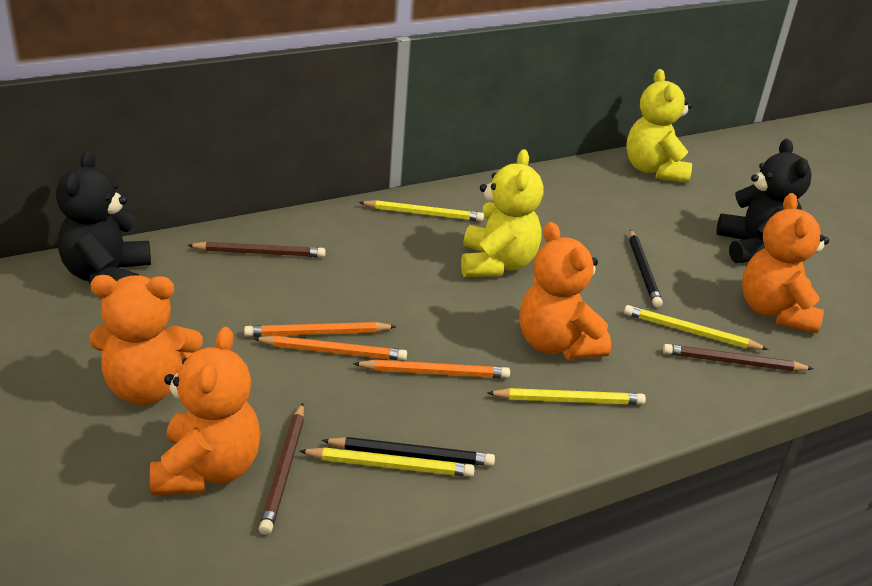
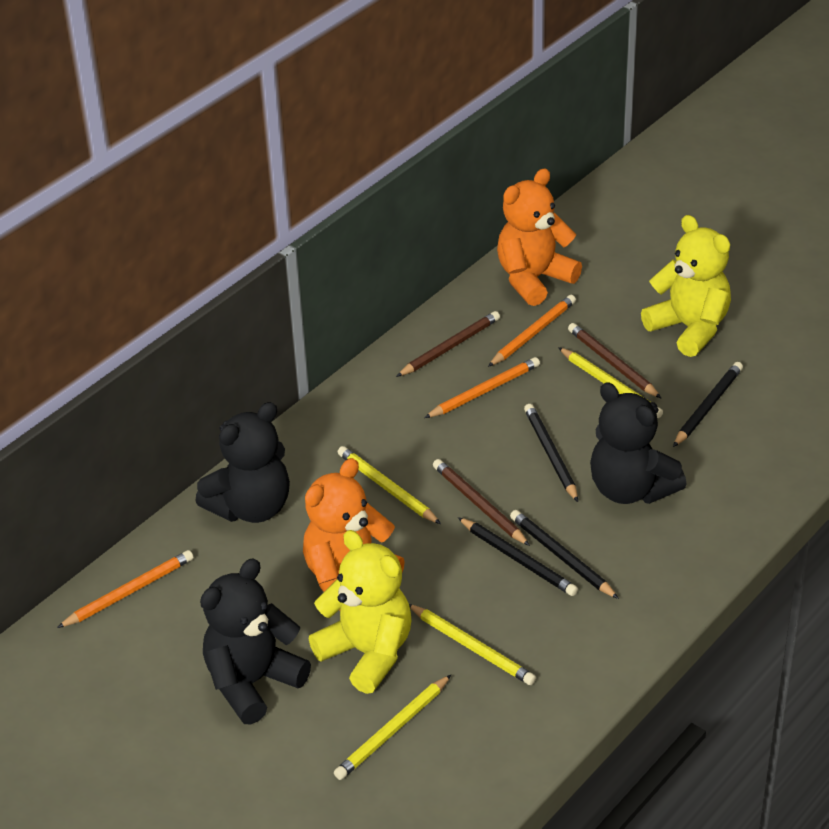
black pencil: 2 -> 4
black teddy bear: 2 -> 3
orange teddy bear: 4 -> 2

